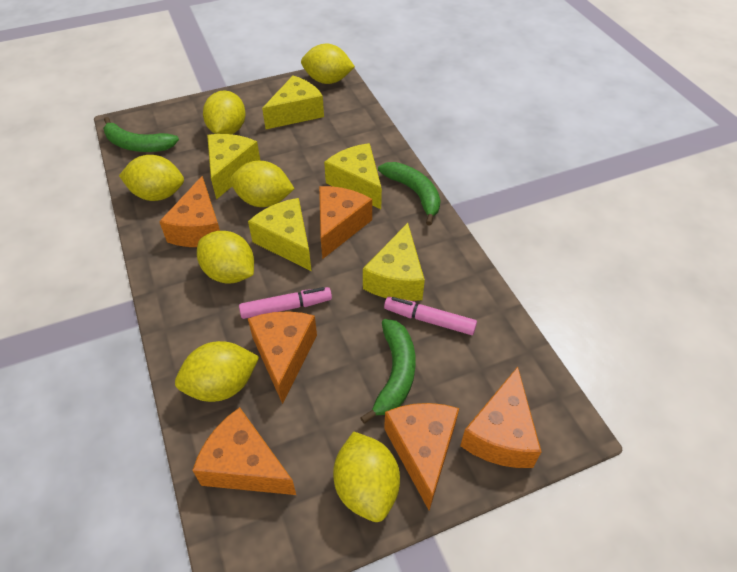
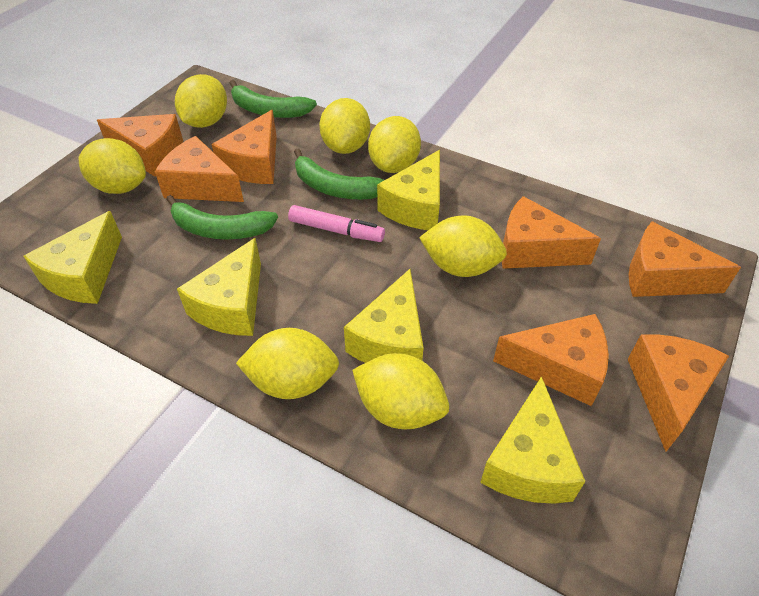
orange cheese: 6 -> 7
pink marker: 2 -> 1

